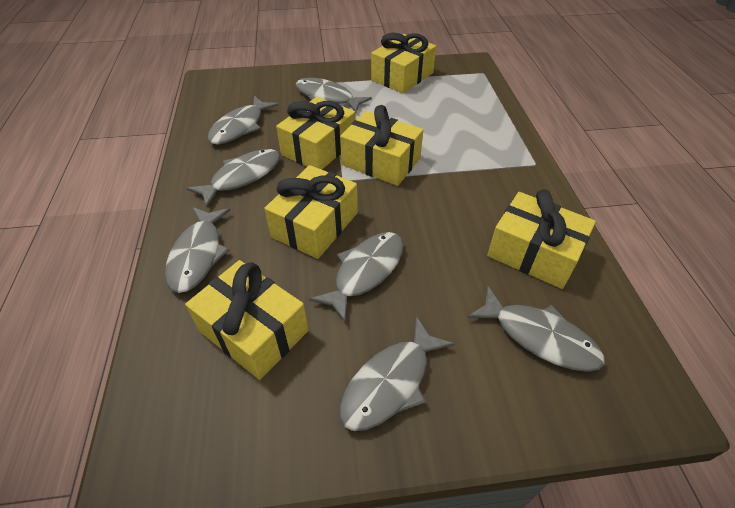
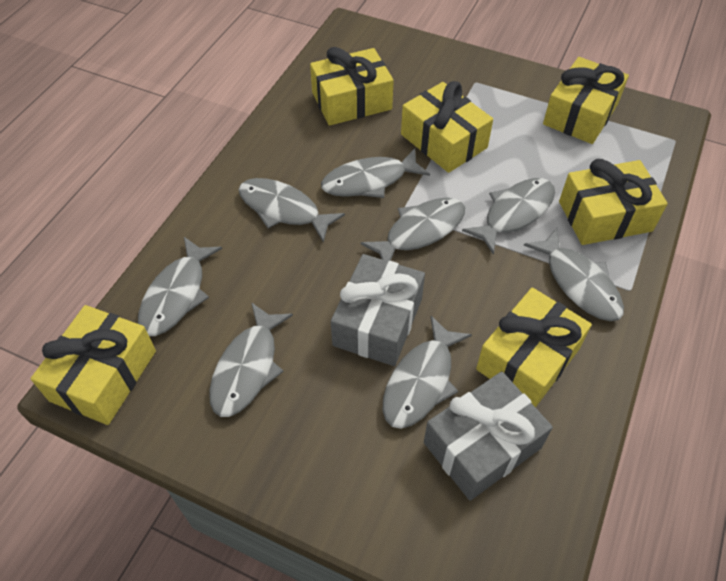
grey fish: 7 -> 8
grey gift: 0 -> 2

